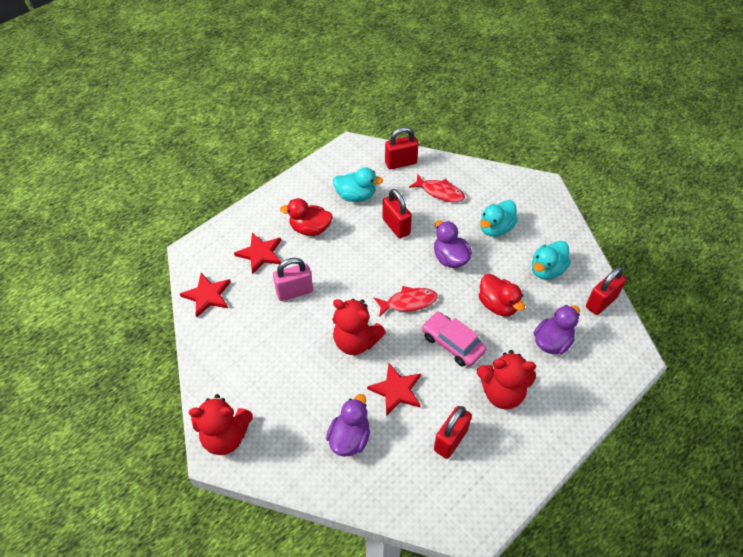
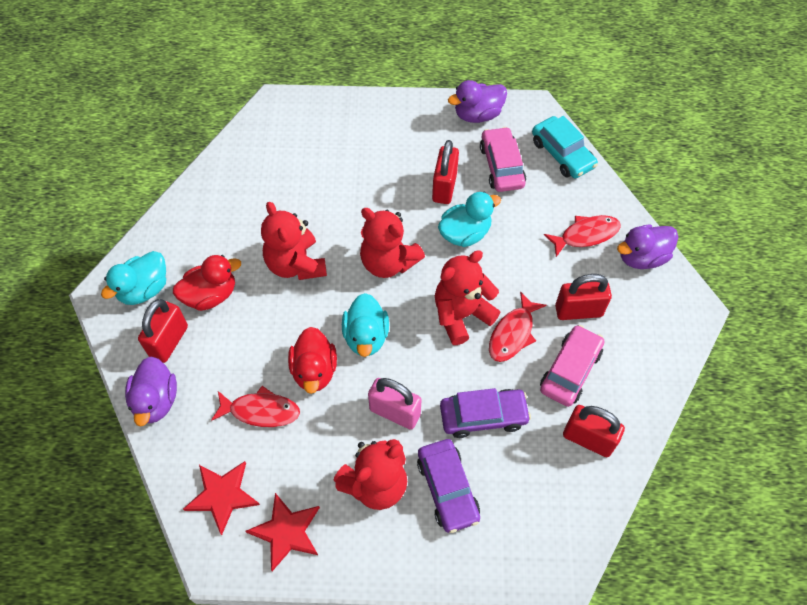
pink car: 1 -> 2
purple car: 0 -> 2
red fish: 2 -> 3
red star: 3 -> 2
red teddy bear: 3 -> 4
turquoise car: 0 -> 1

